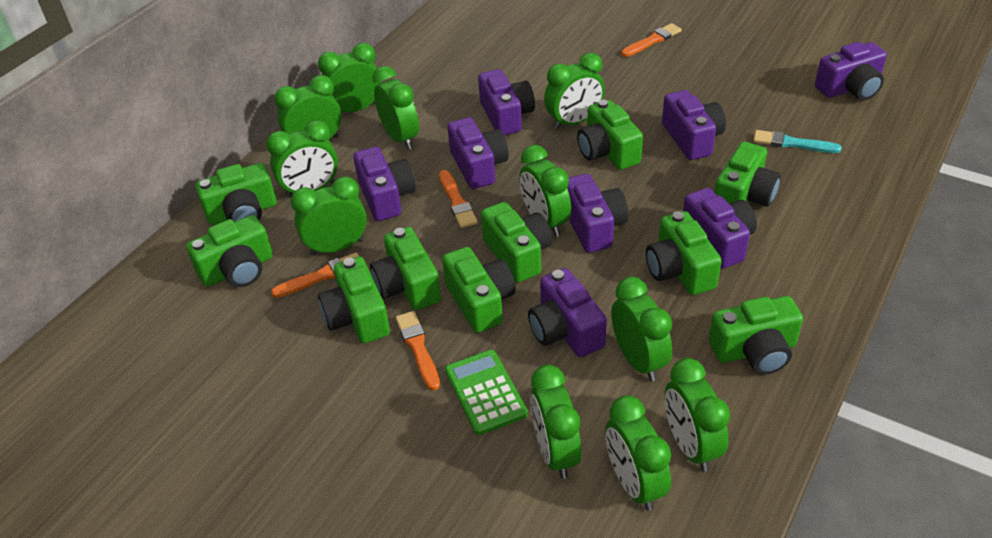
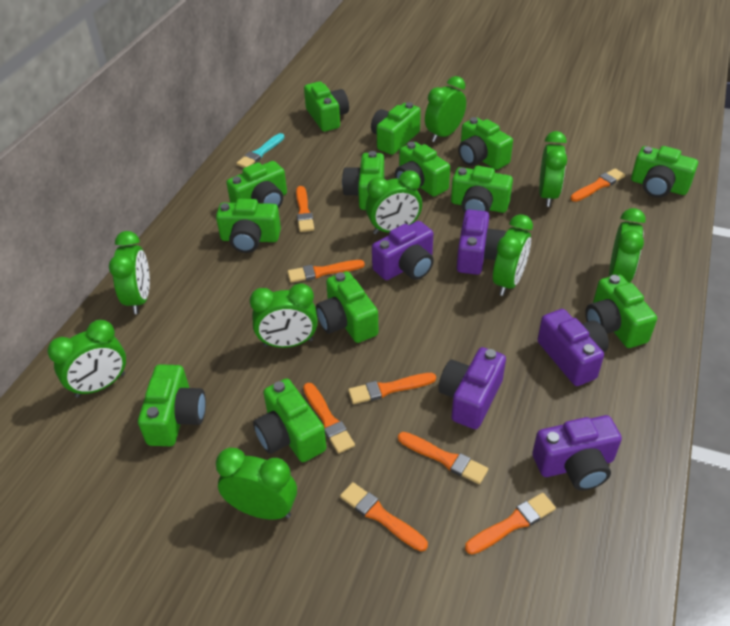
green calculator: 1 -> 0
green camera: 10 -> 13
green clock: 11 -> 9
orange brush: 4 -> 8
purple camera: 8 -> 5

